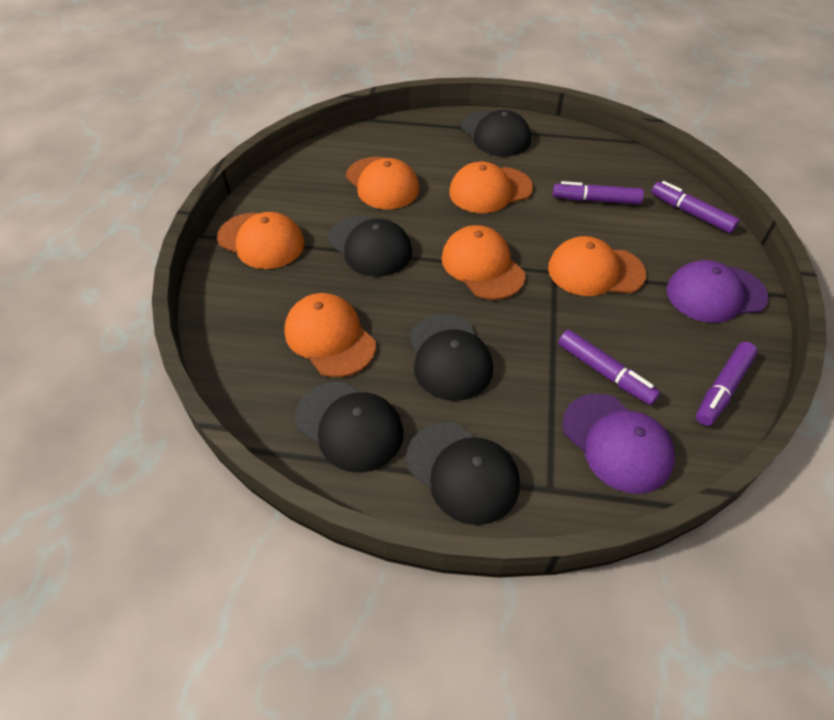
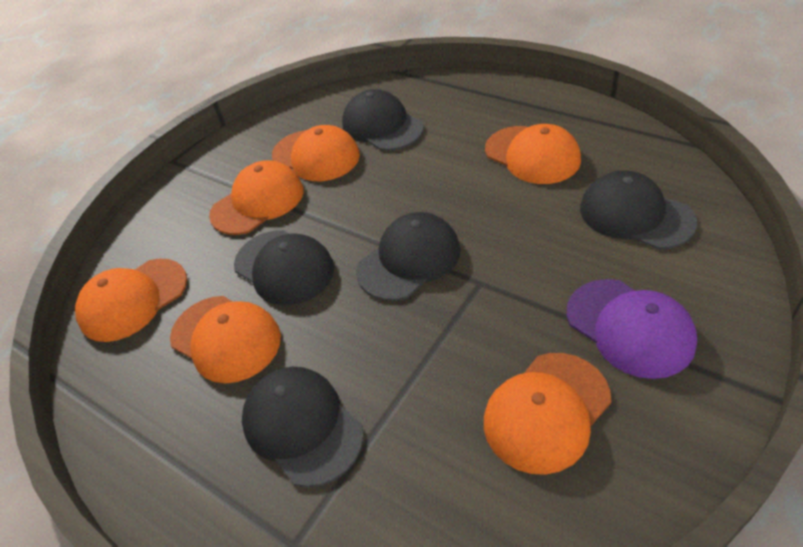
purple cap: 2 -> 1
purple marker: 4 -> 0

